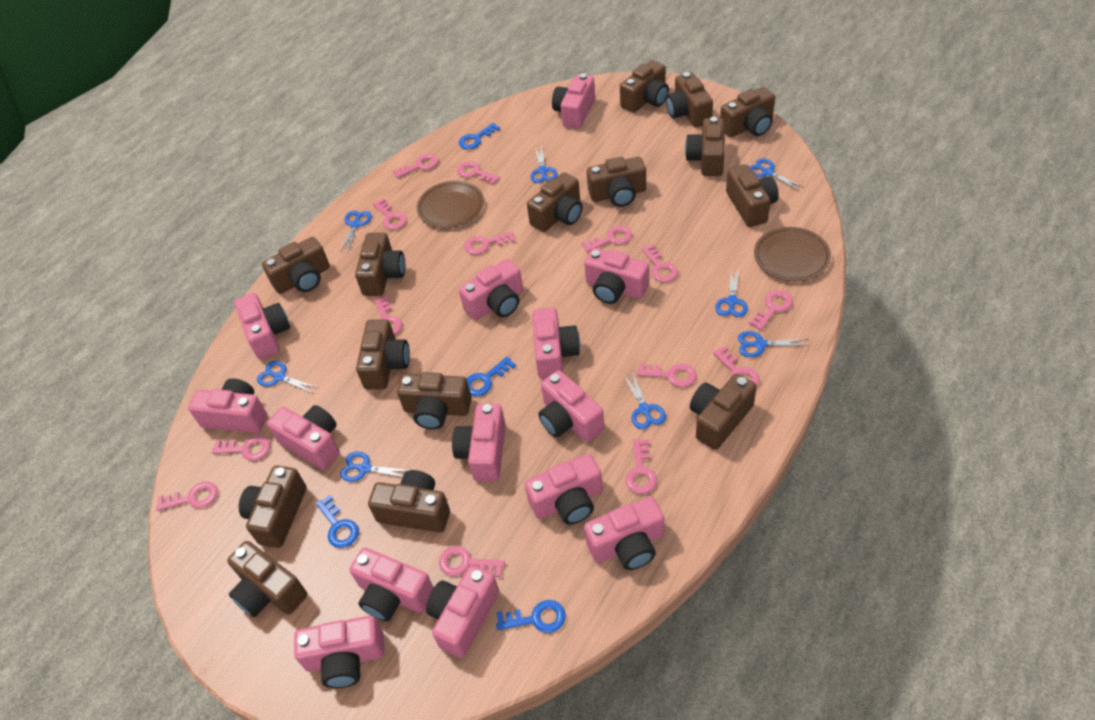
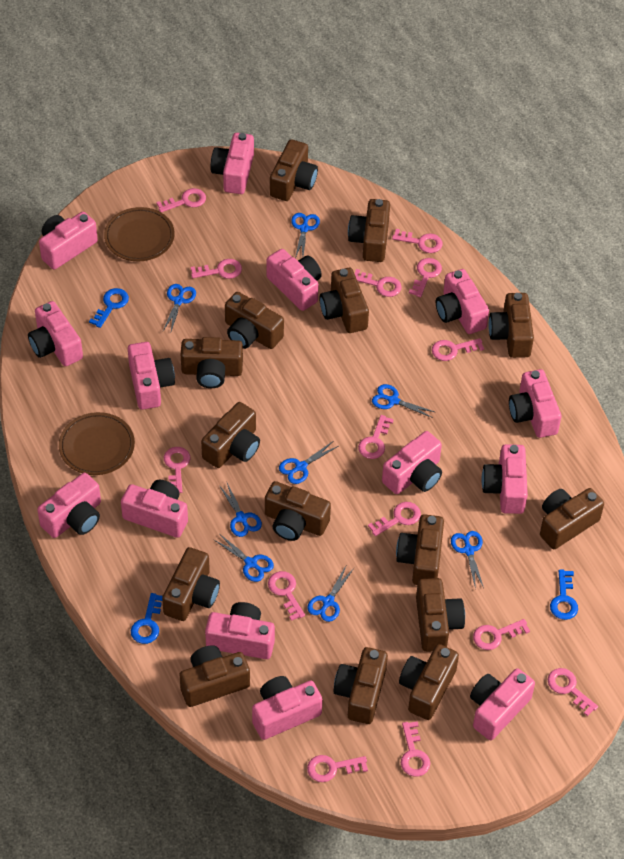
blue key: 4 -> 3

